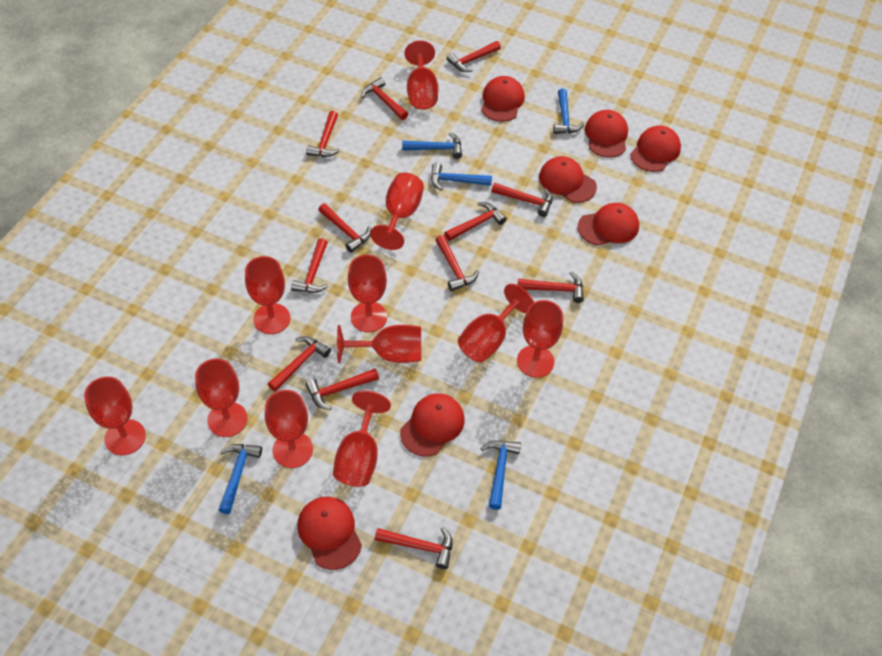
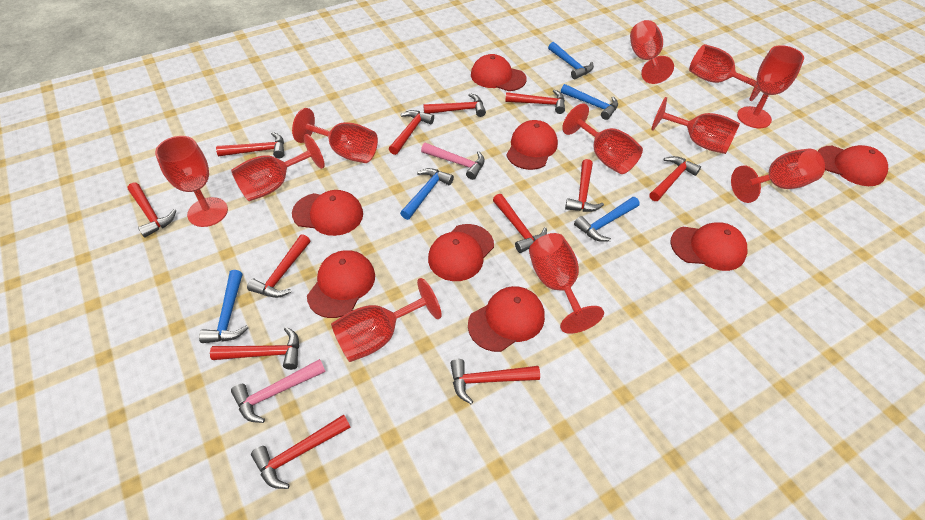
pink hammer: 0 -> 2
red cap: 7 -> 8

